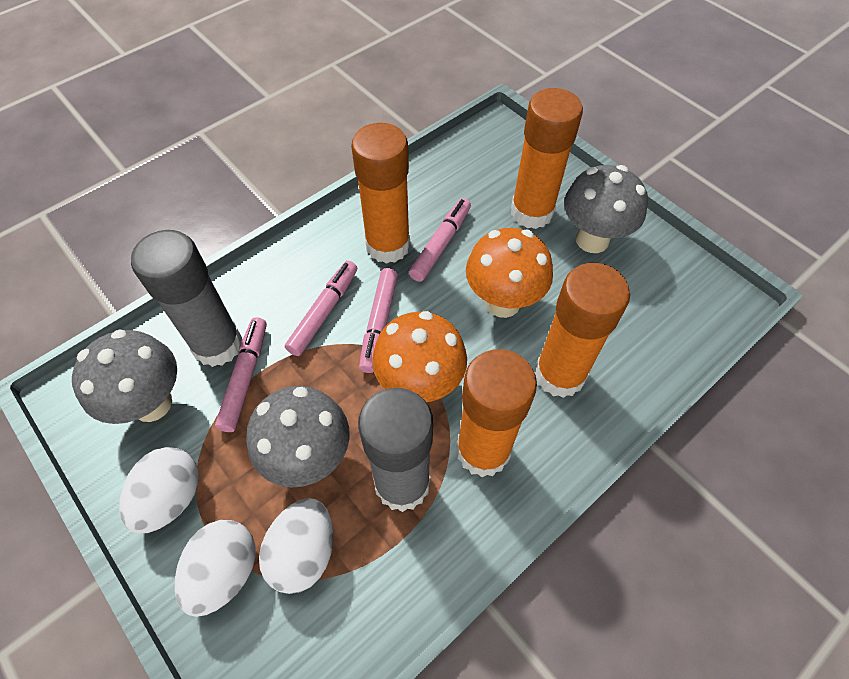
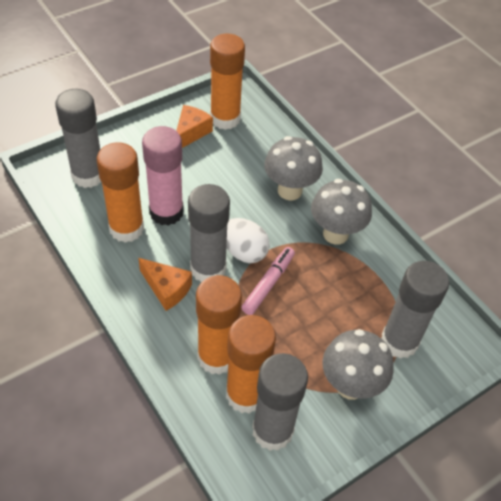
grey glue stick: 2 -> 4
orange cheese: 0 -> 2
orange mushroom: 2 -> 0
pink glue stick: 0 -> 1
pink marker: 4 -> 1
white egg: 3 -> 1

